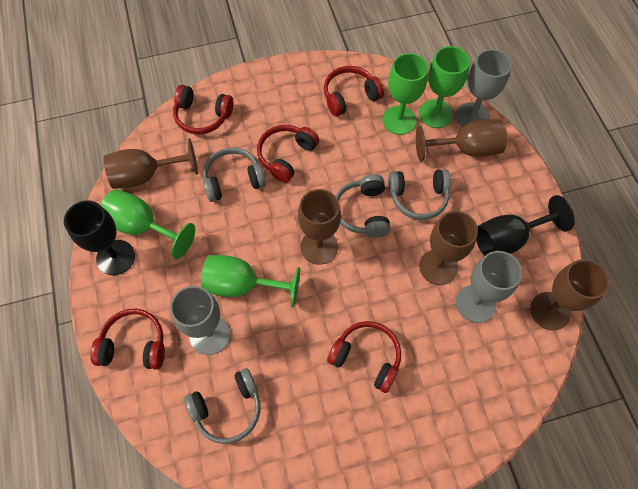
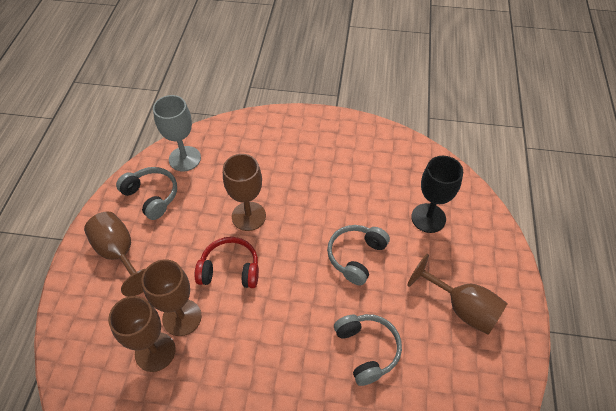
black goblet: 2 -> 1
green goblet: 4 -> 0
grey goblet: 3 -> 1
grey headphones: 4 -> 3
red headphones: 5 -> 1

